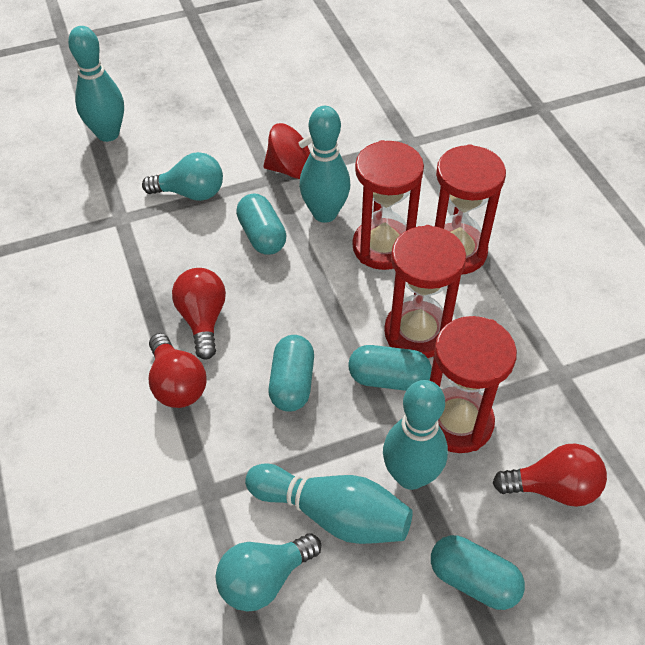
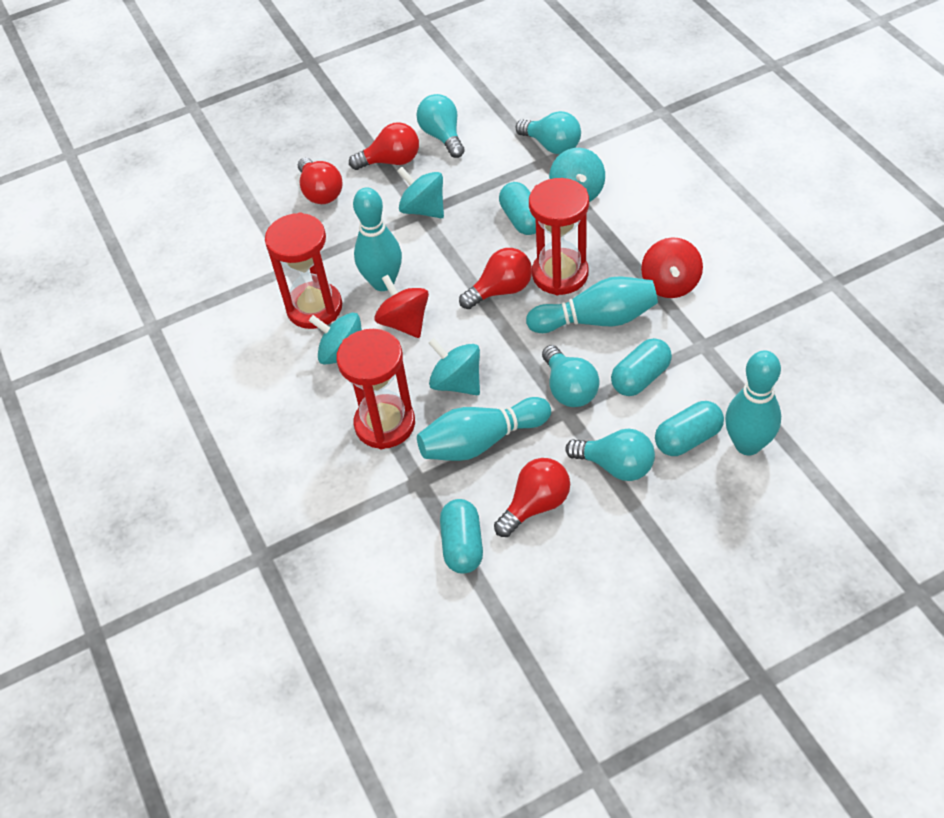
red hourglass: 4 -> 3
red light bulb: 3 -> 4
red spinning top: 1 -> 2
turquoise light bulb: 2 -> 4
turquoise spinning top: 0 -> 4

